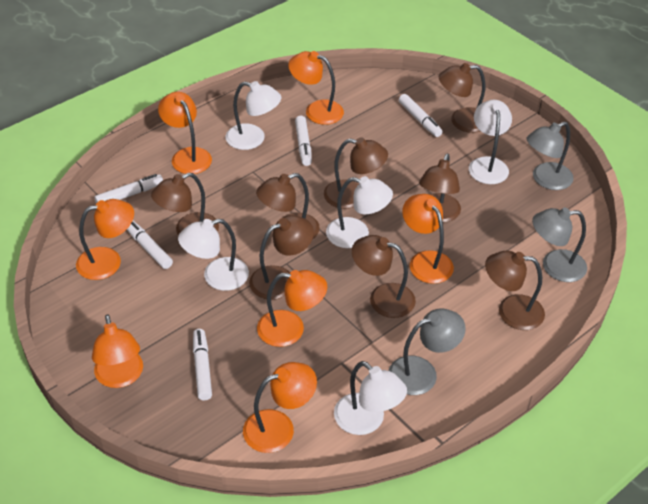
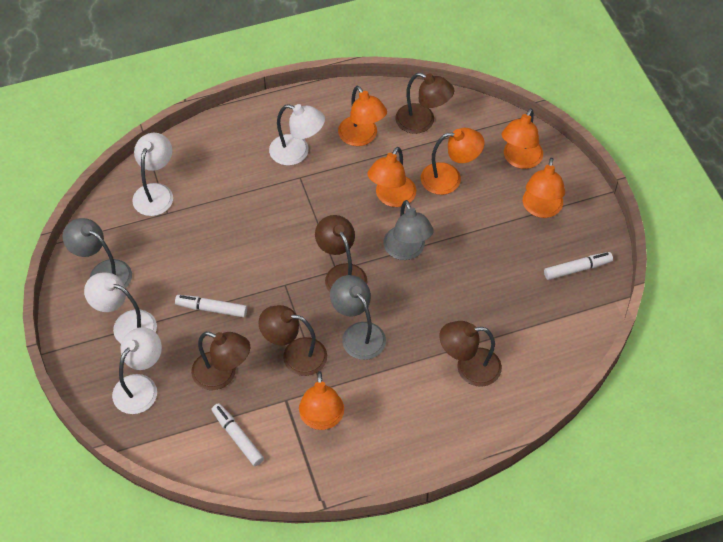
brown lamp: 8 -> 5
orange lamp: 7 -> 6
white lamp: 5 -> 4
white marker: 5 -> 3

